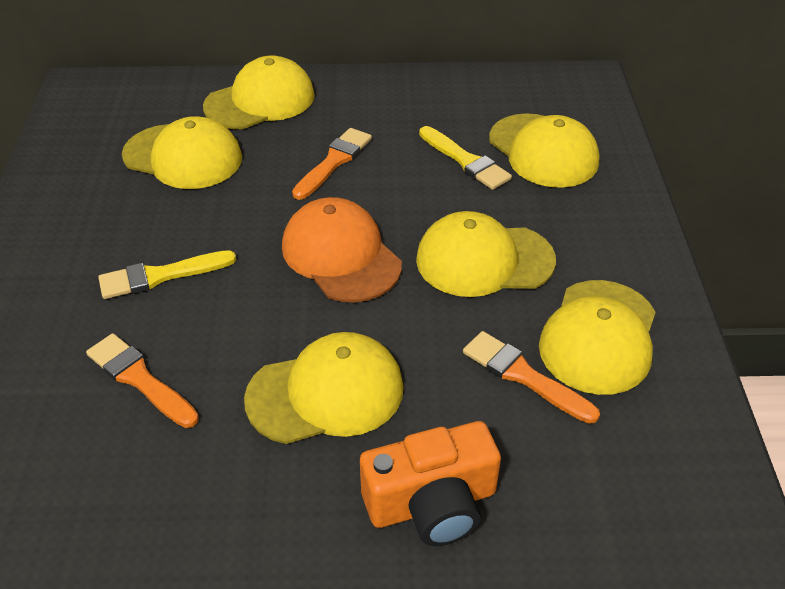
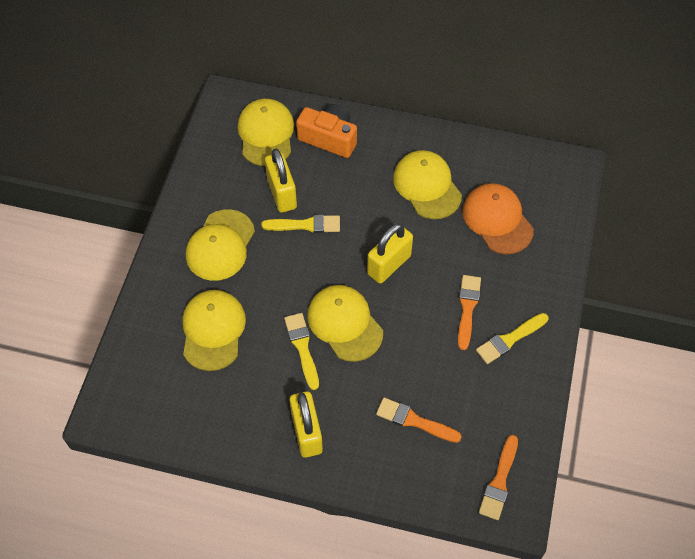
yellow brush: 2 -> 3
yellow cap: 6 -> 5
yellow padlock: 0 -> 3

